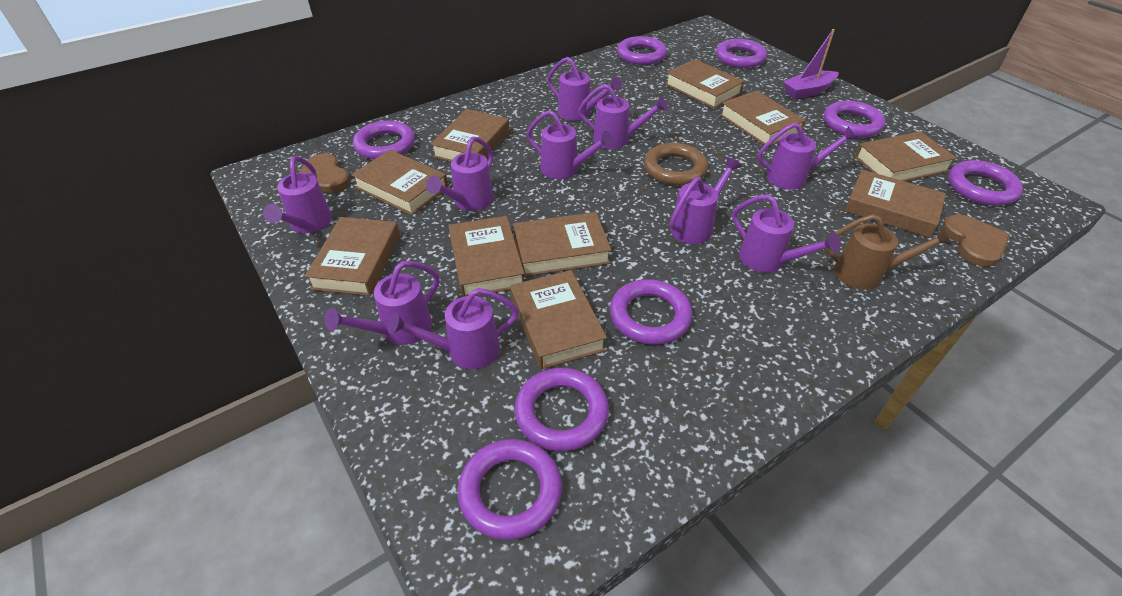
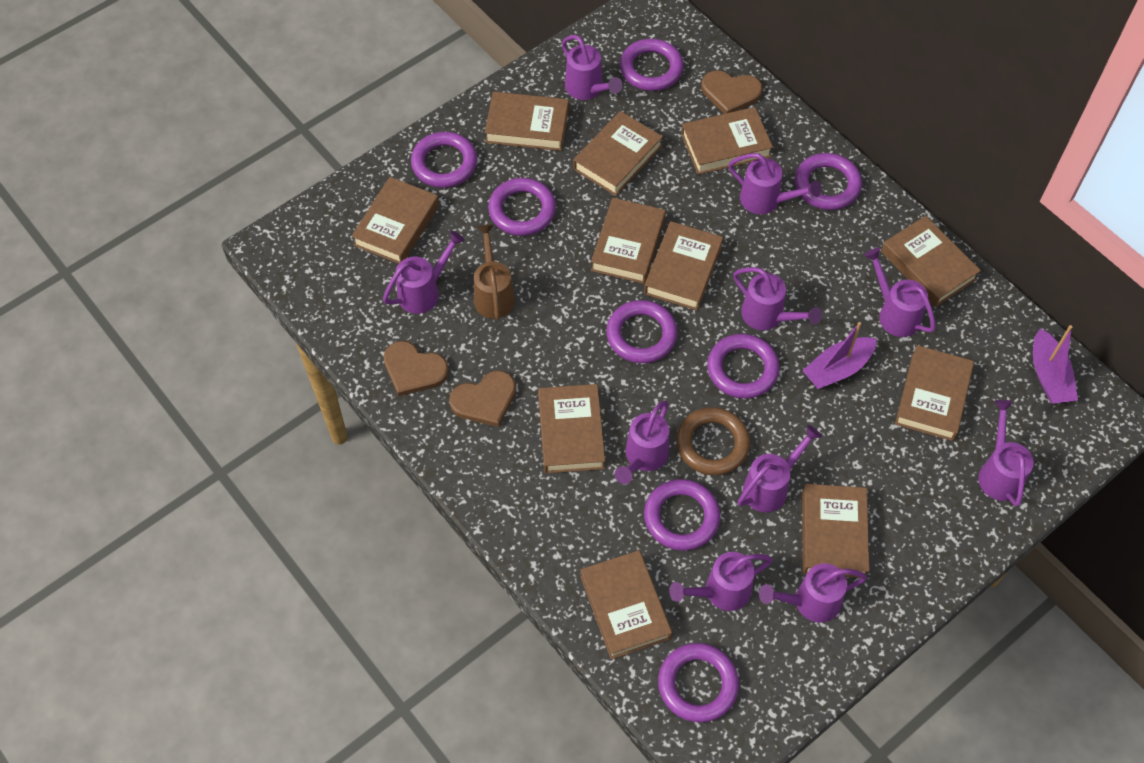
brown book: 10 -> 11
brown heart: 2 -> 3
purple boat: 1 -> 2

